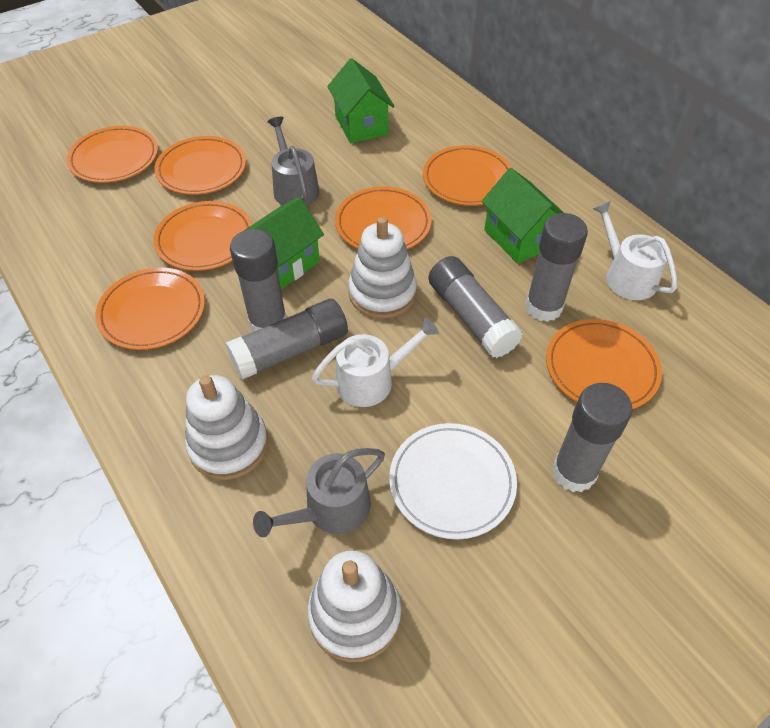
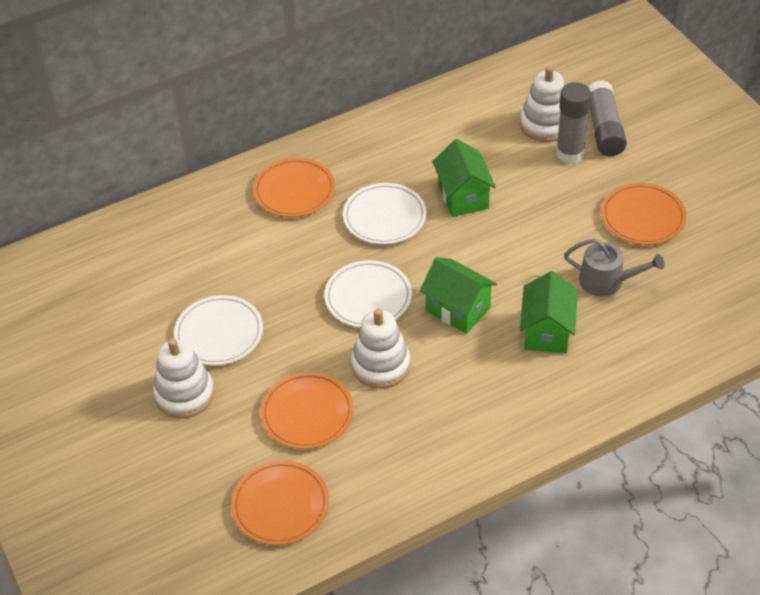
grey glue stick: 5 -> 2
grey watering can: 2 -> 1
orange plate: 7 -> 4
white plate: 1 -> 3
white watering can: 2 -> 0

